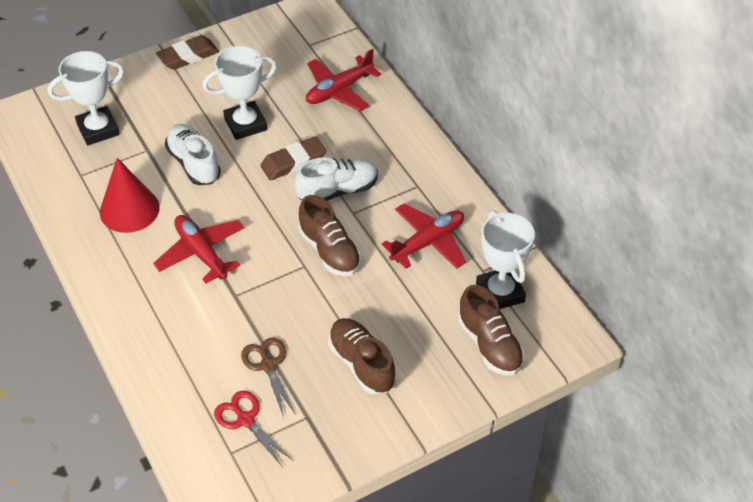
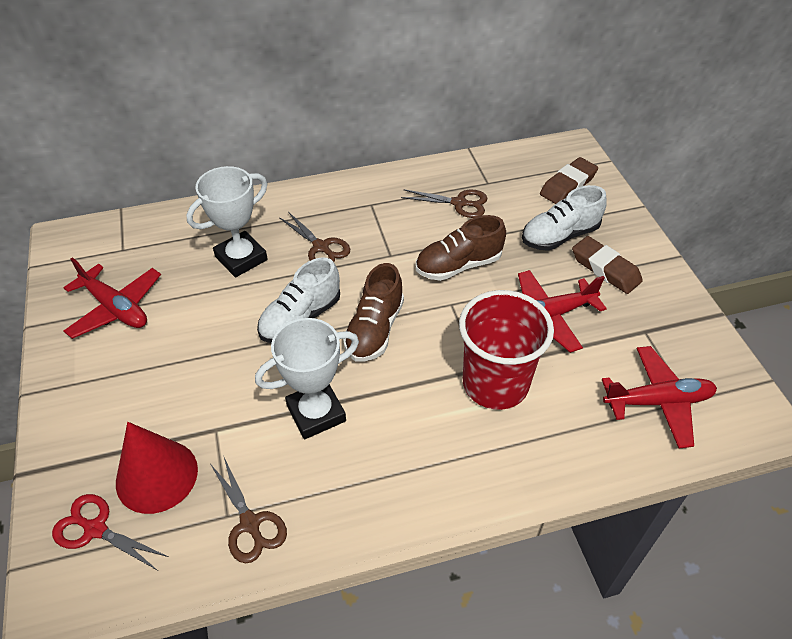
brown scissors: 1 -> 3
brown shoe: 3 -> 2
red cup: 0 -> 1
white trophy: 3 -> 2

